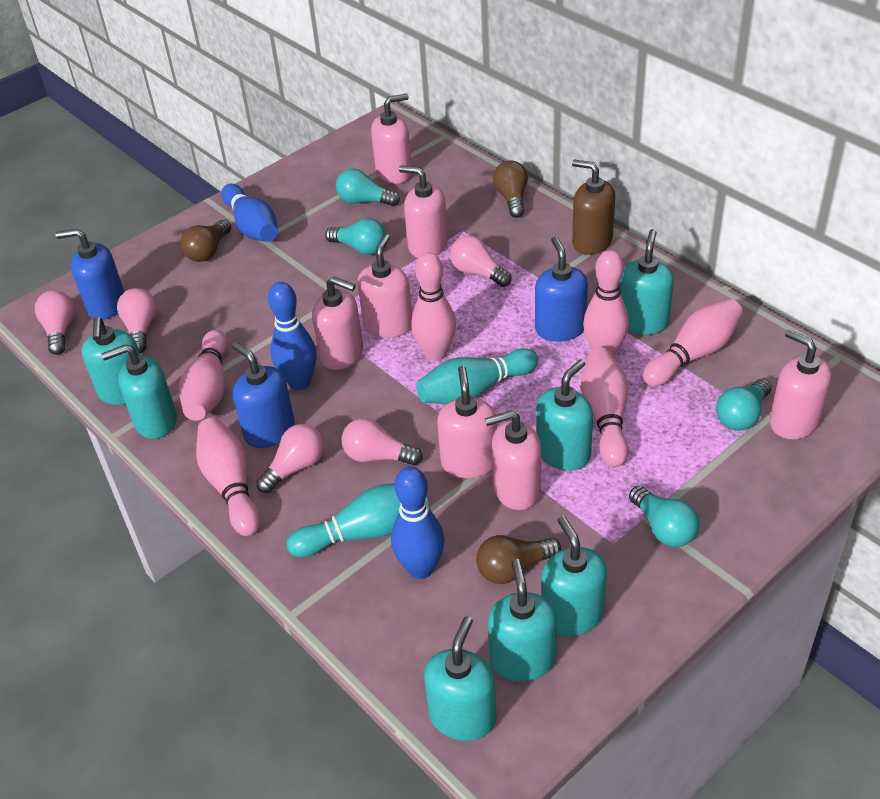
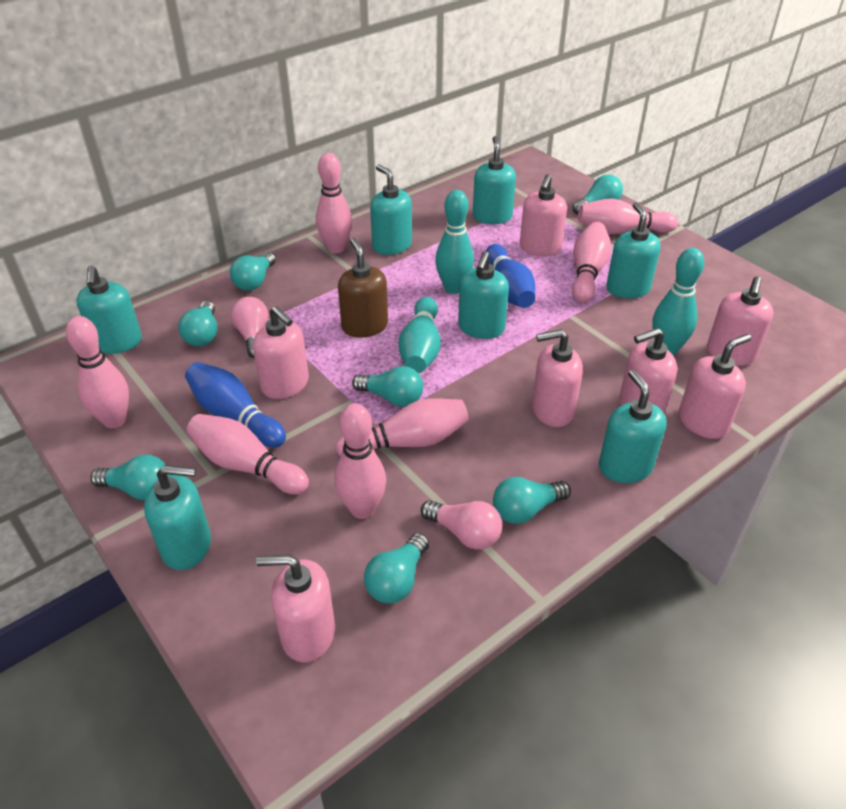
blue bowling pin: 3 -> 2
blue soap dispenser: 3 -> 0
brown light bulb: 3 -> 0
pink bowling pin: 6 -> 7
pink light bulb: 5 -> 2
turquoise bowling pin: 2 -> 3
turquoise light bulb: 4 -> 7

